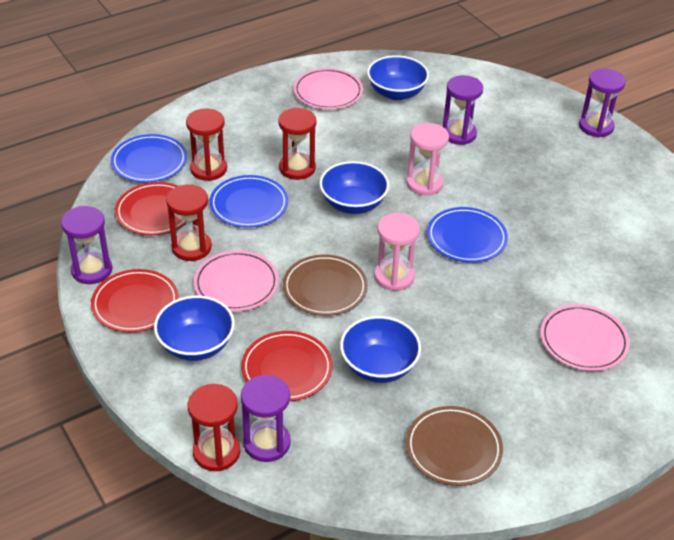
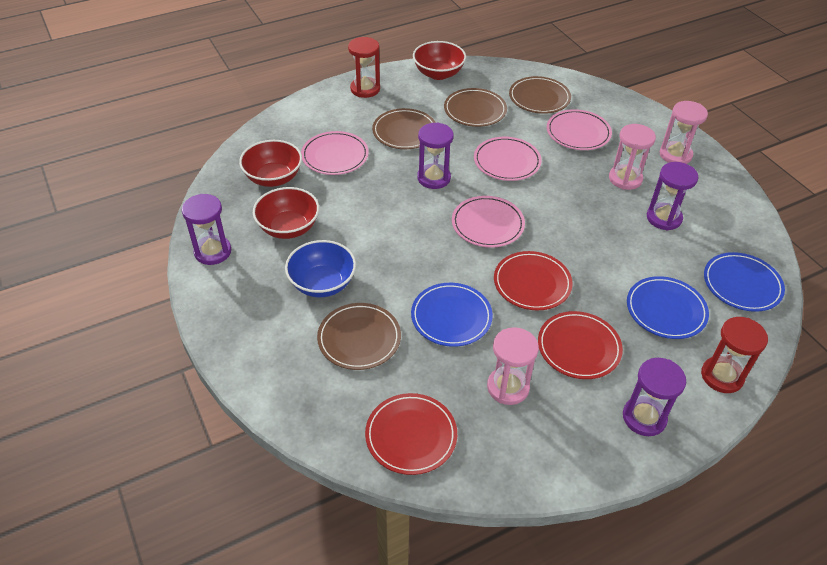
blue bowl: 4 -> 1
brown plate: 2 -> 4
pink hourglass: 2 -> 3
pink plate: 3 -> 4
red bowl: 0 -> 3
red hourglass: 4 -> 2

